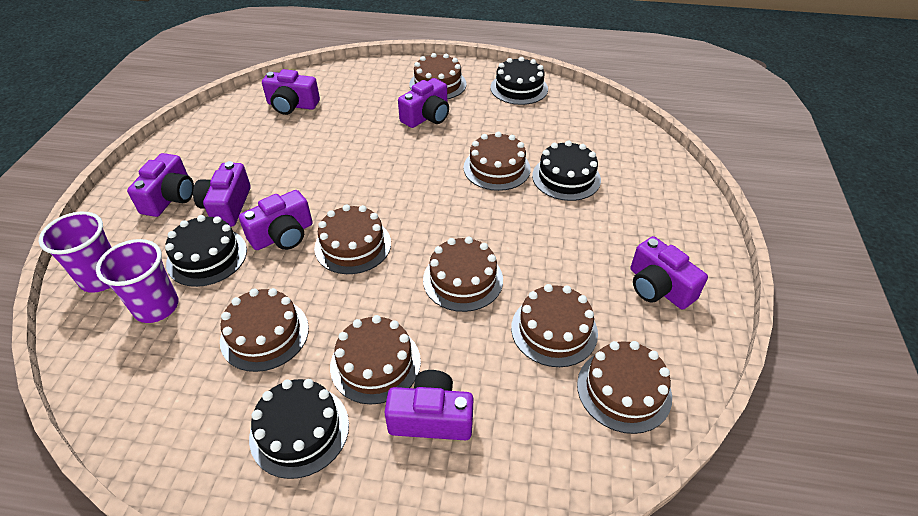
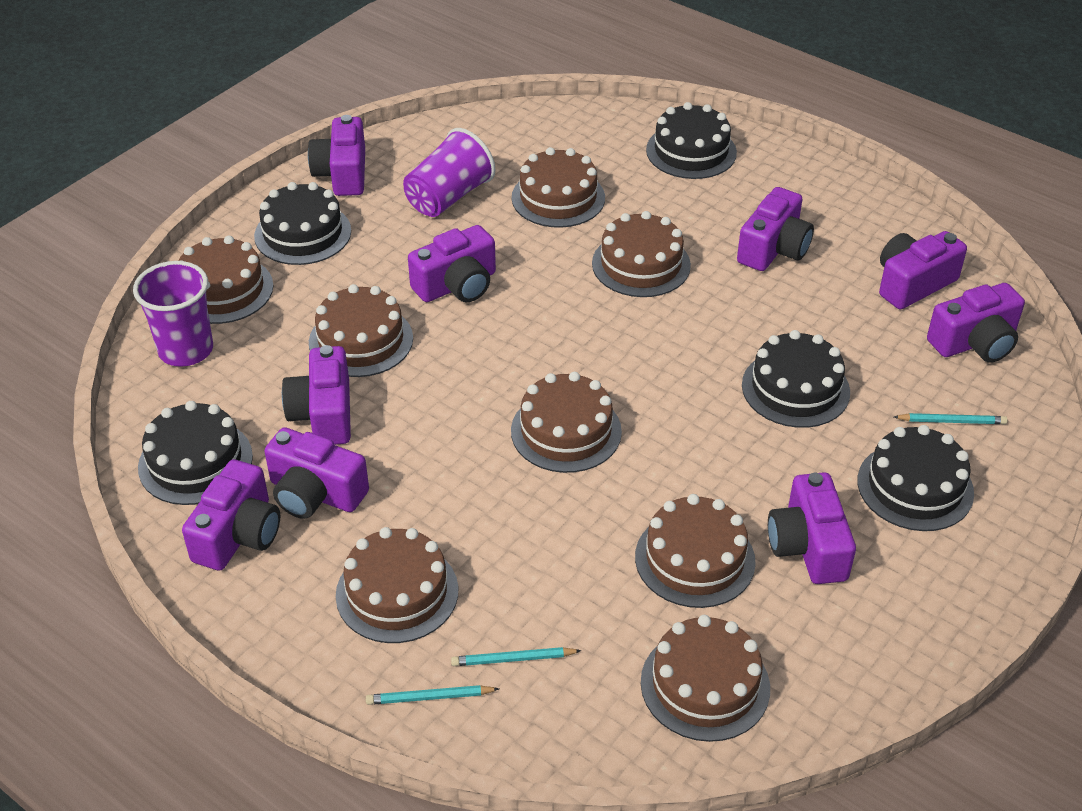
black cake: 4 -> 5
purple camera: 7 -> 9
turquoise pencil: 0 -> 3

